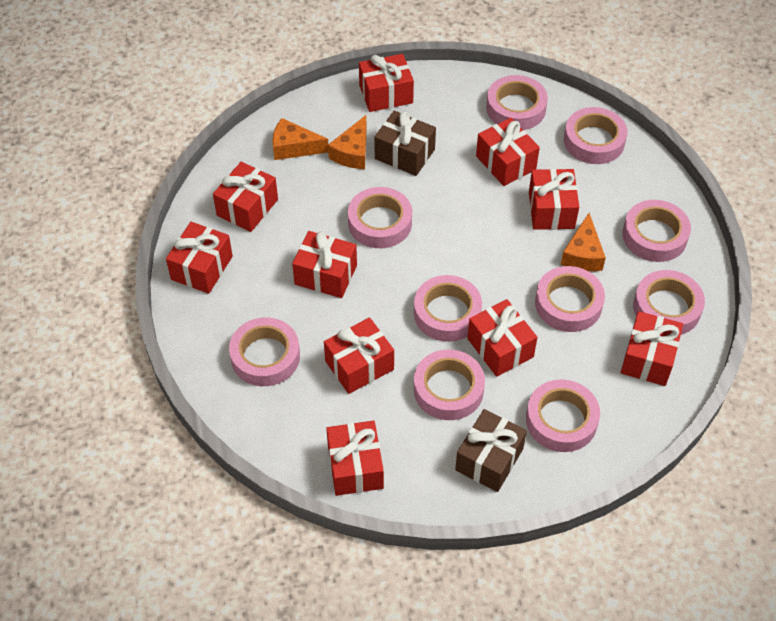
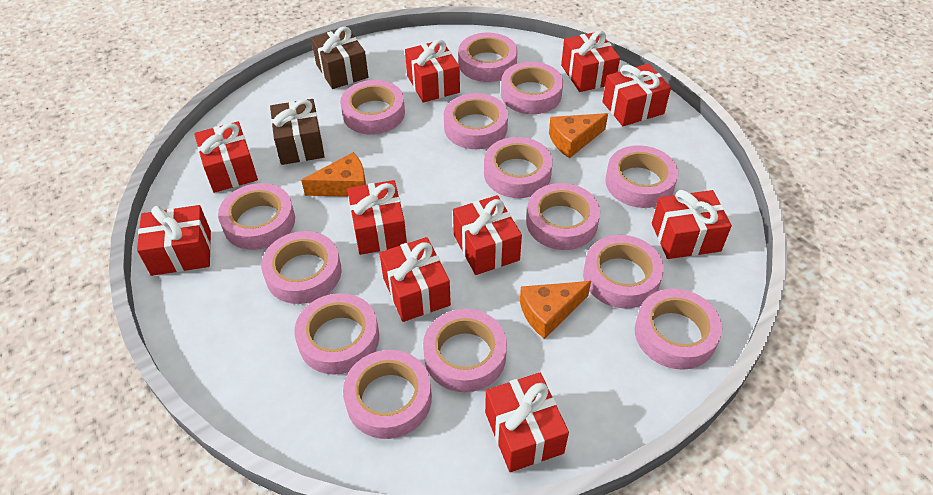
pink tape: 10 -> 14

